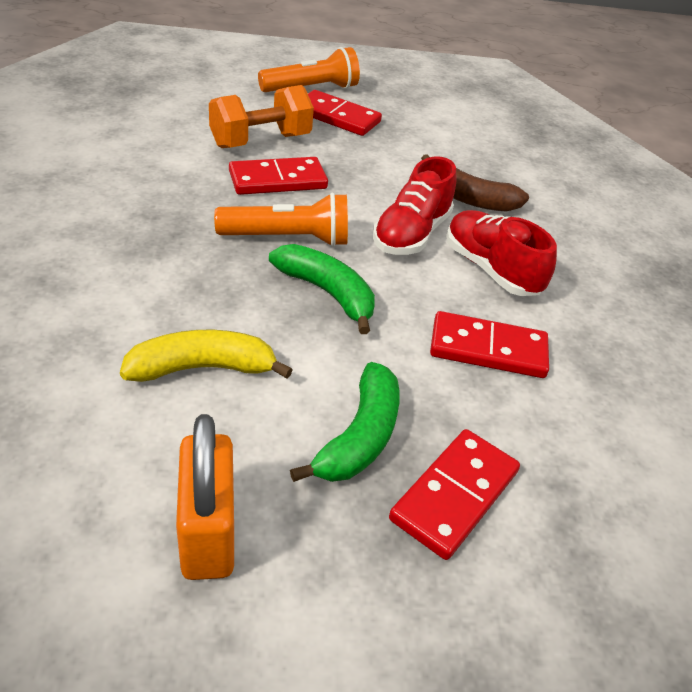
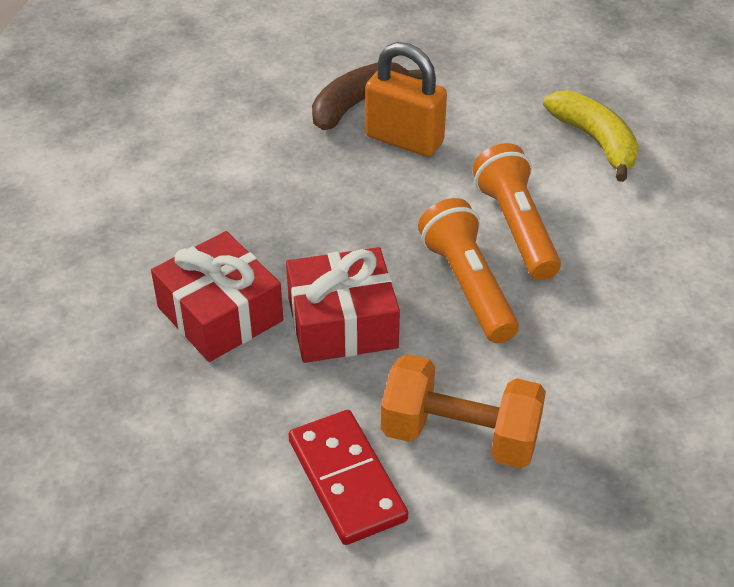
green banana: 2 -> 0
red domino: 4 -> 1
red gift: 0 -> 2
red shoe: 2 -> 0

